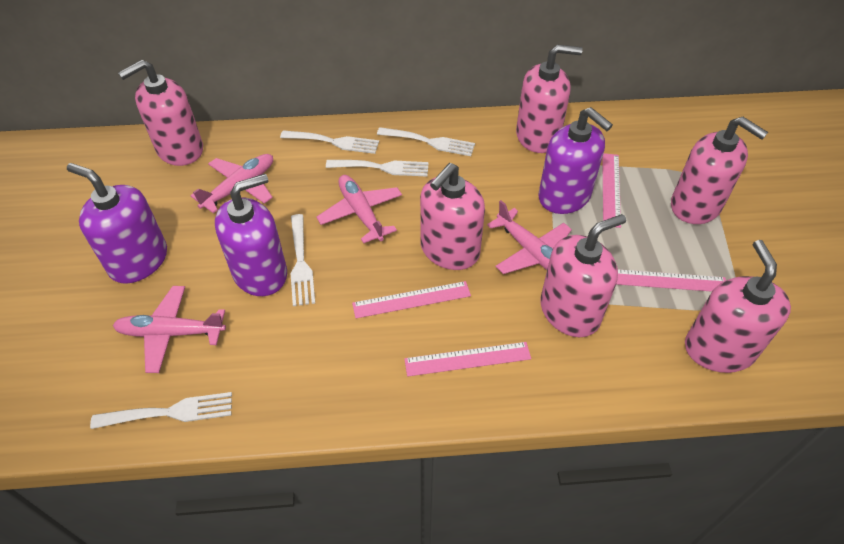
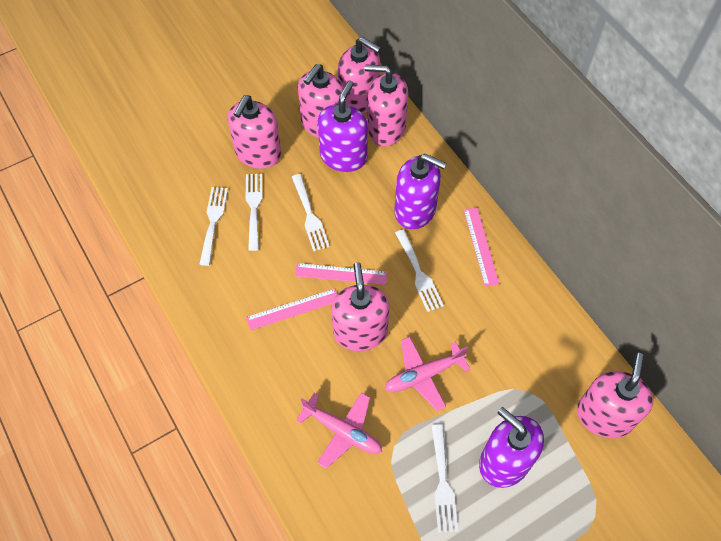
pink plane: 4 -> 2
pink ruler: 4 -> 3

